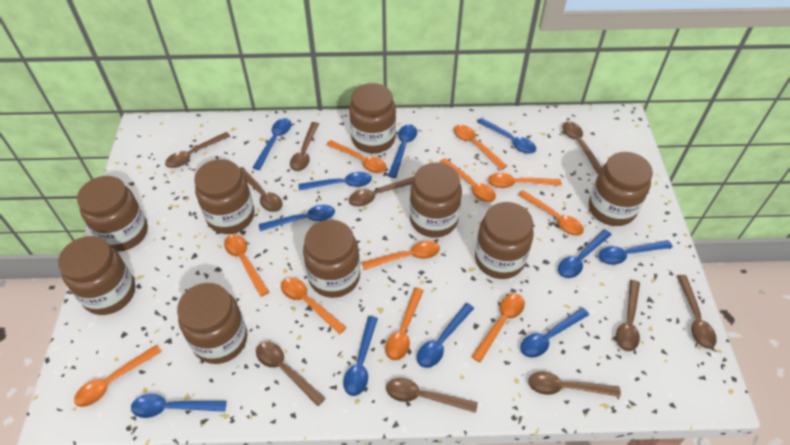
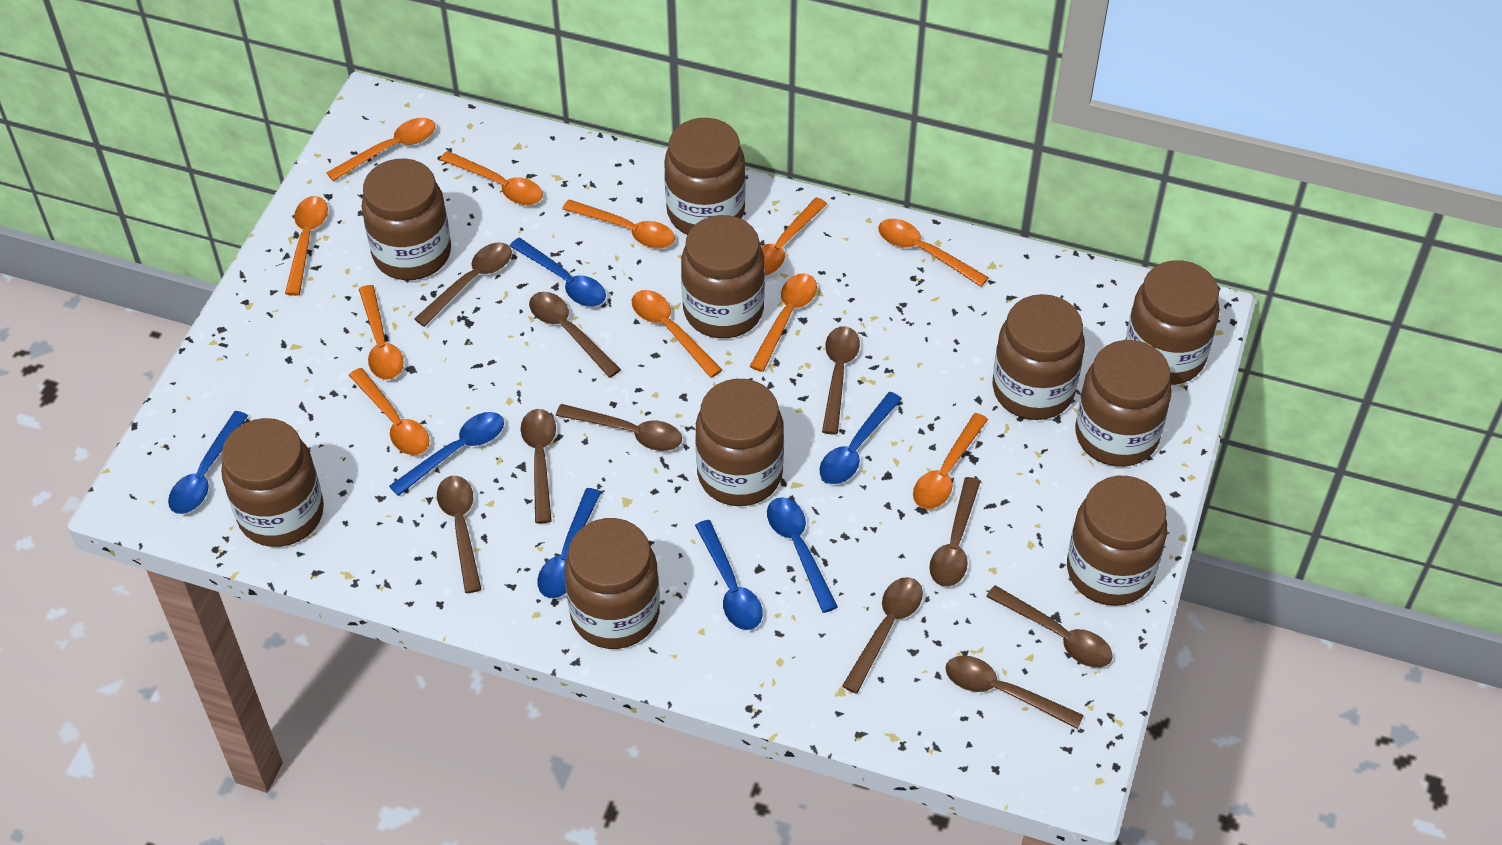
blue spoon: 11 -> 7
brown jar: 9 -> 10

